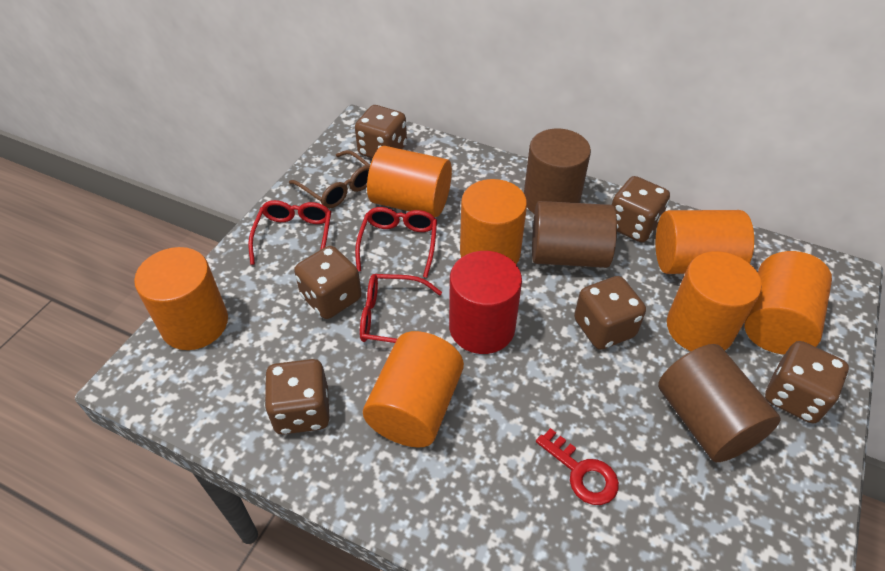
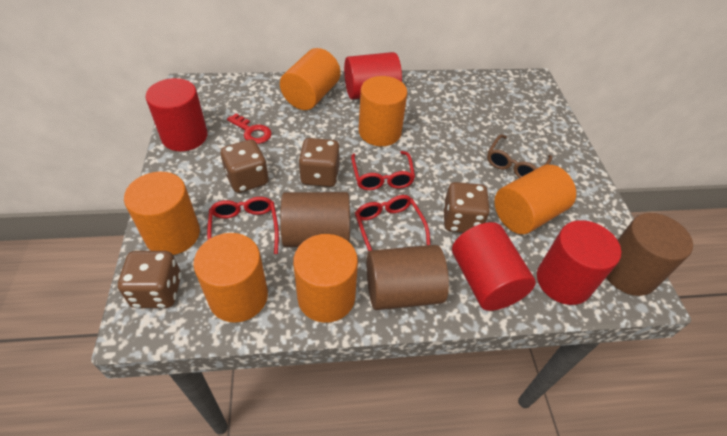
brown dice: 6 -> 4
orange cylinder: 7 -> 6
red cylinder: 1 -> 4

